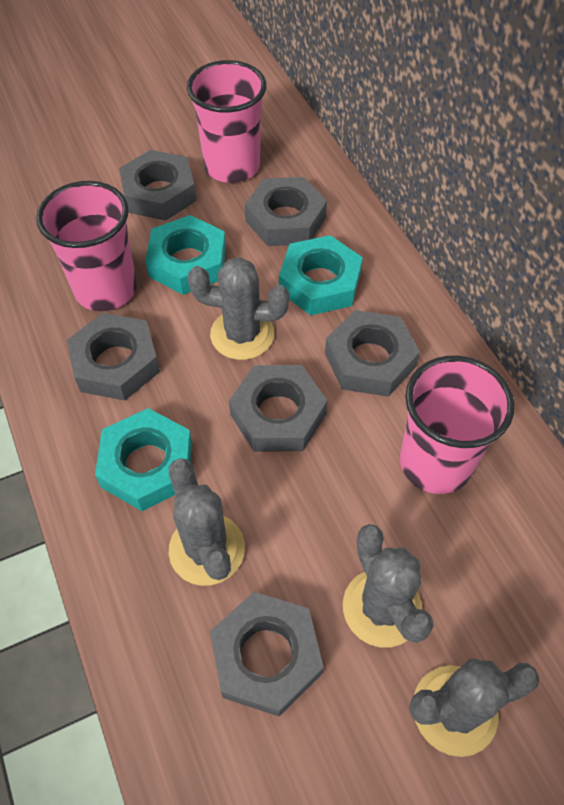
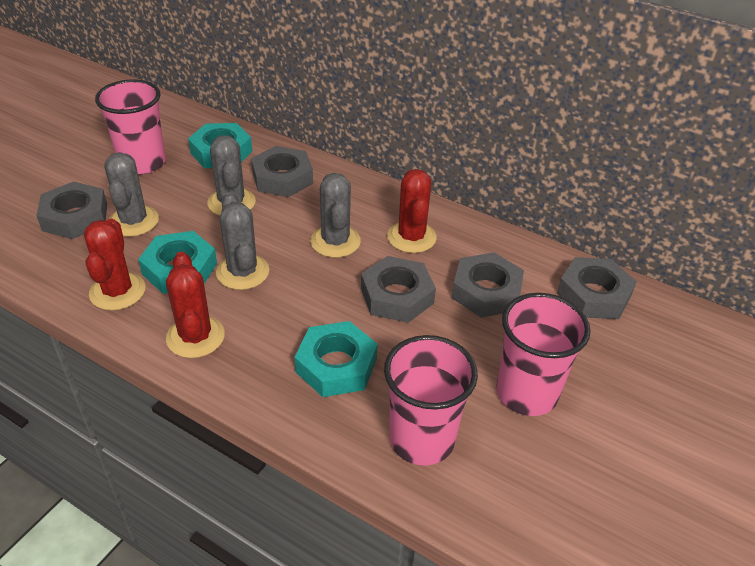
grey nut: 6 -> 5
red cactus: 0 -> 3

